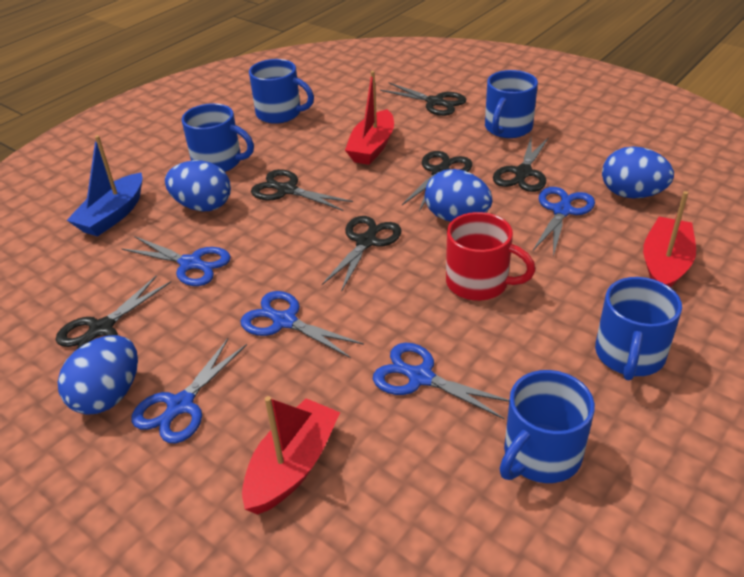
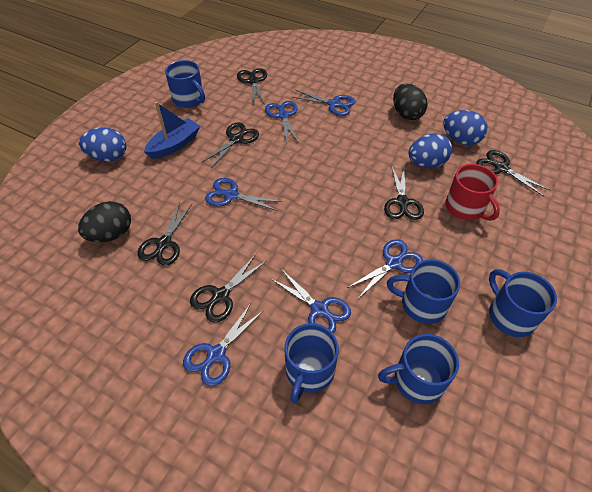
black egg: 0 -> 2
blue egg: 4 -> 3
blue scissors: 5 -> 6
red boat: 3 -> 0

